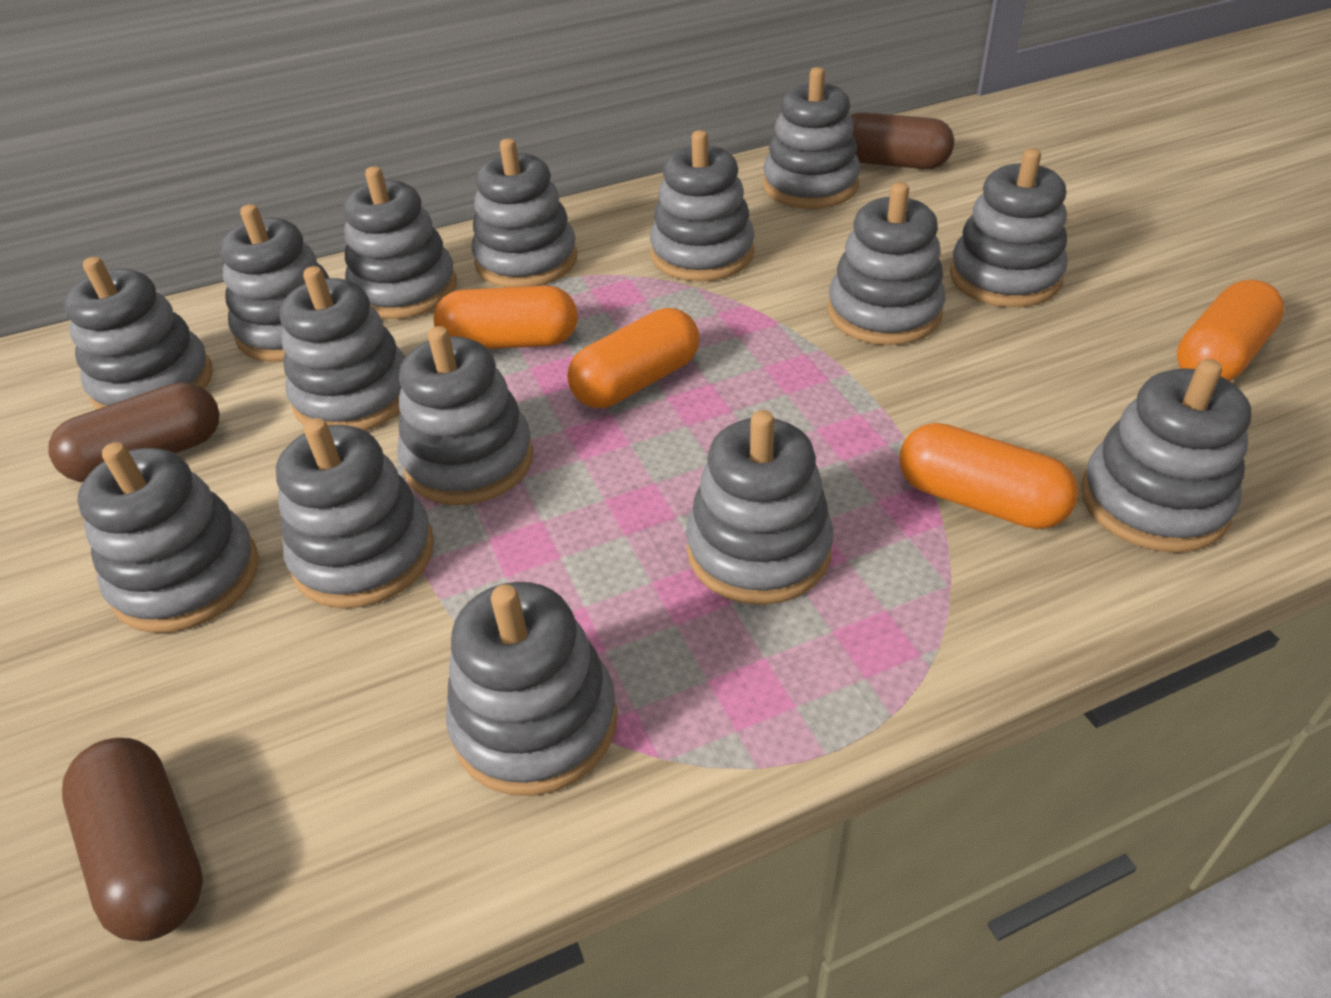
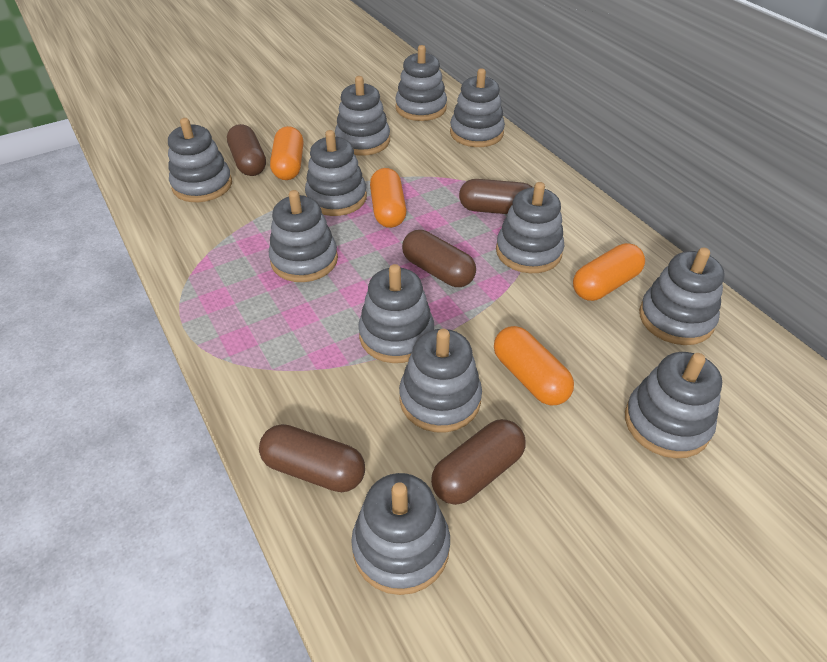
brown capsule: 3 -> 5
grey stacking toy: 15 -> 12

